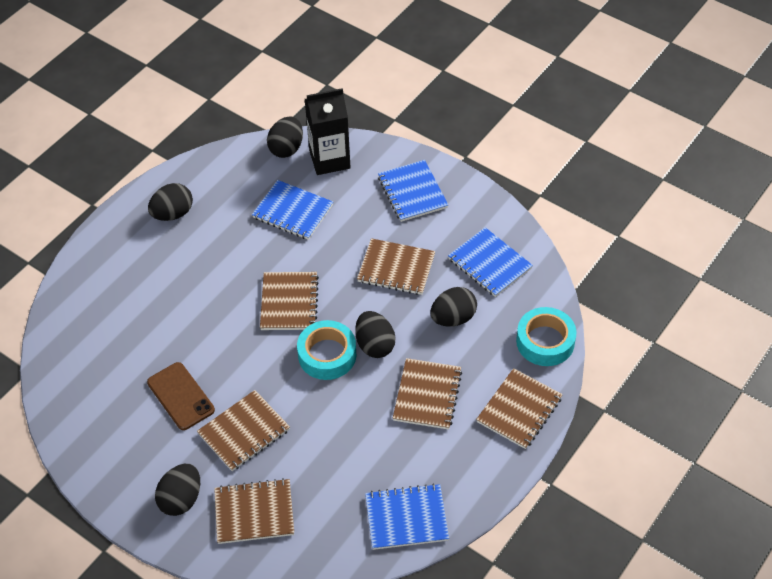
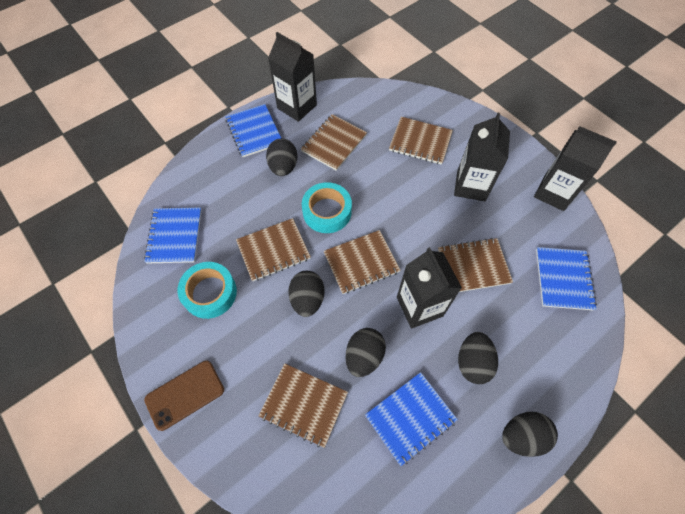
black carton: 1 -> 4

